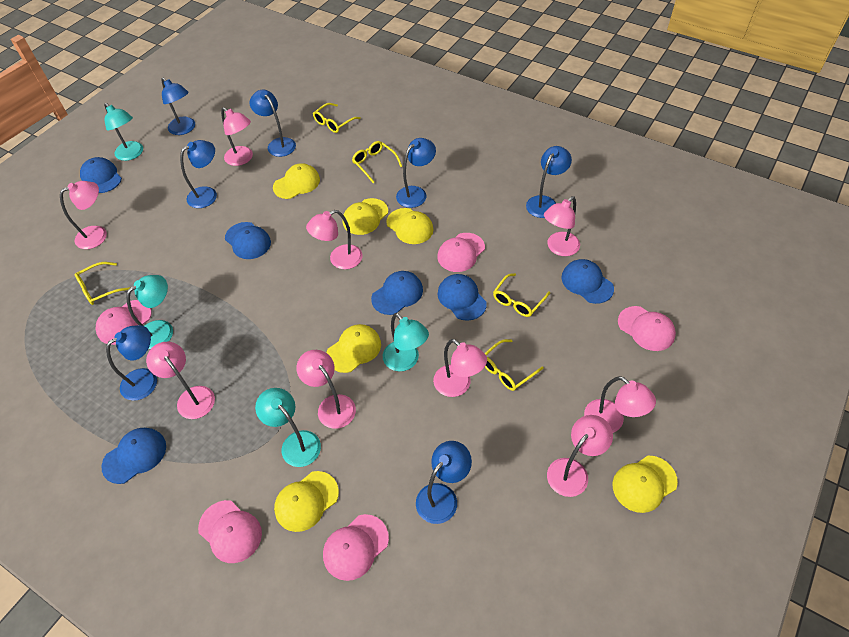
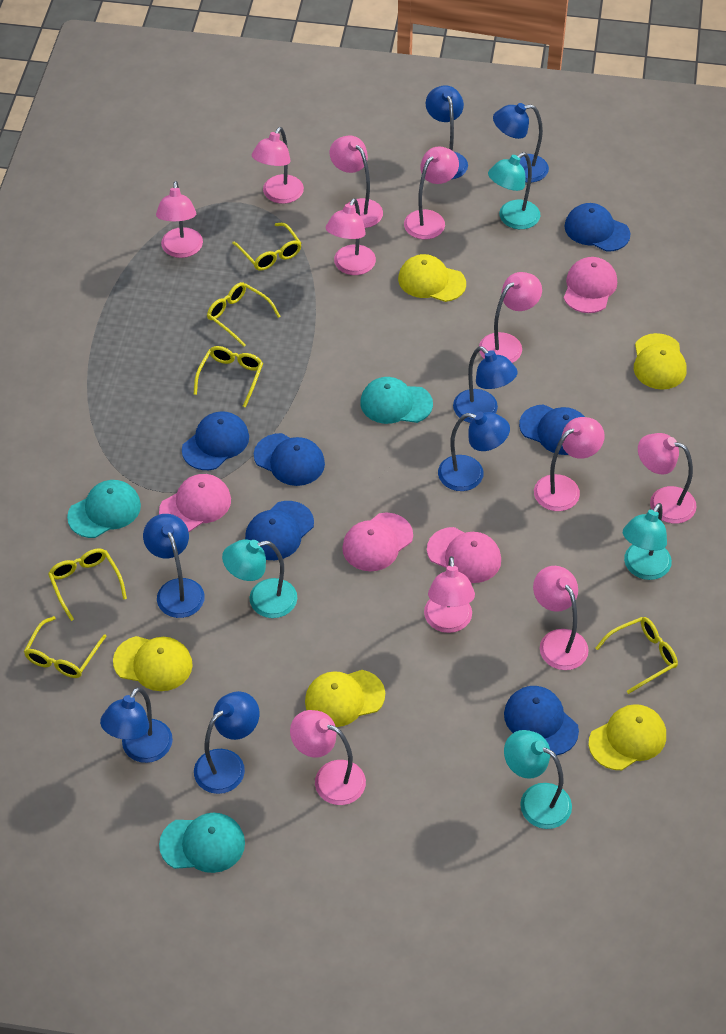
pink cap: 5 -> 4
pink lamp: 9 -> 11
turquoise cap: 0 -> 3
yellow cap: 6 -> 5
yellow glasses: 5 -> 6

